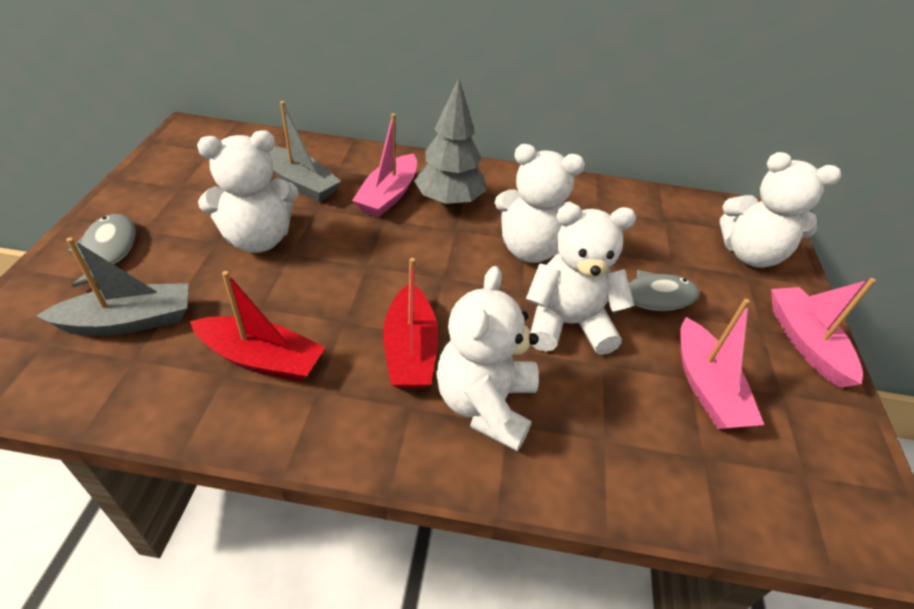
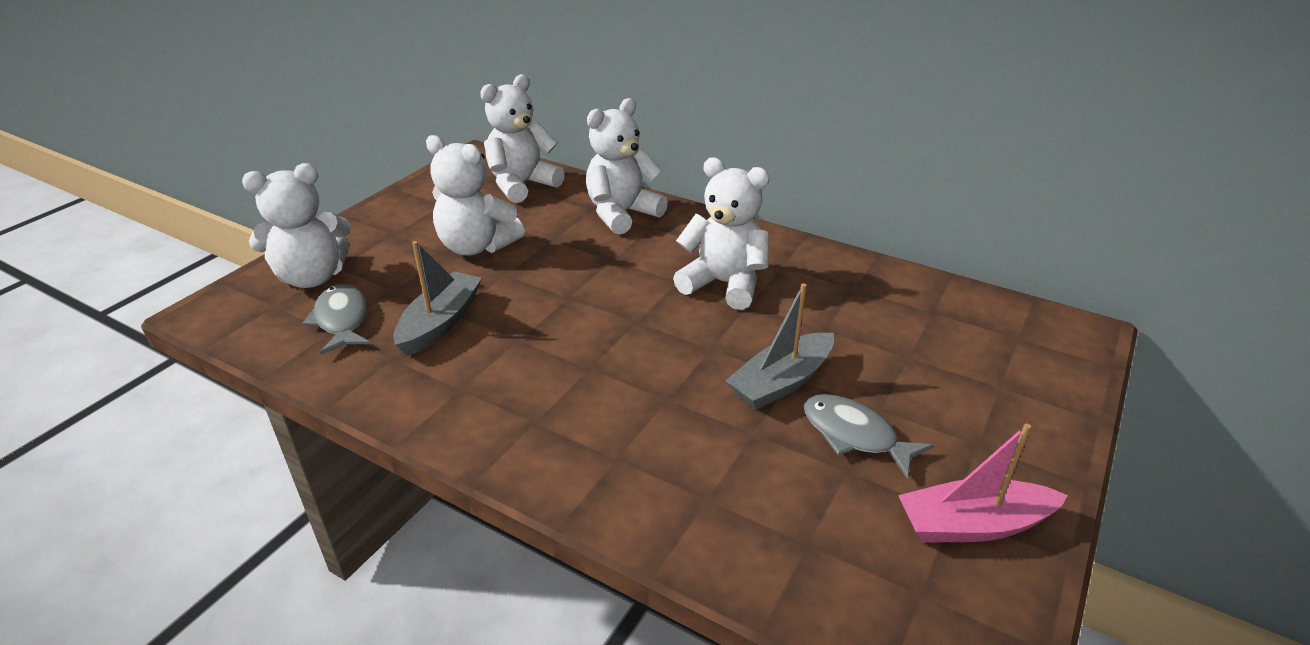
grey tree: 1 -> 0
pink boat: 3 -> 1
red boat: 2 -> 0

